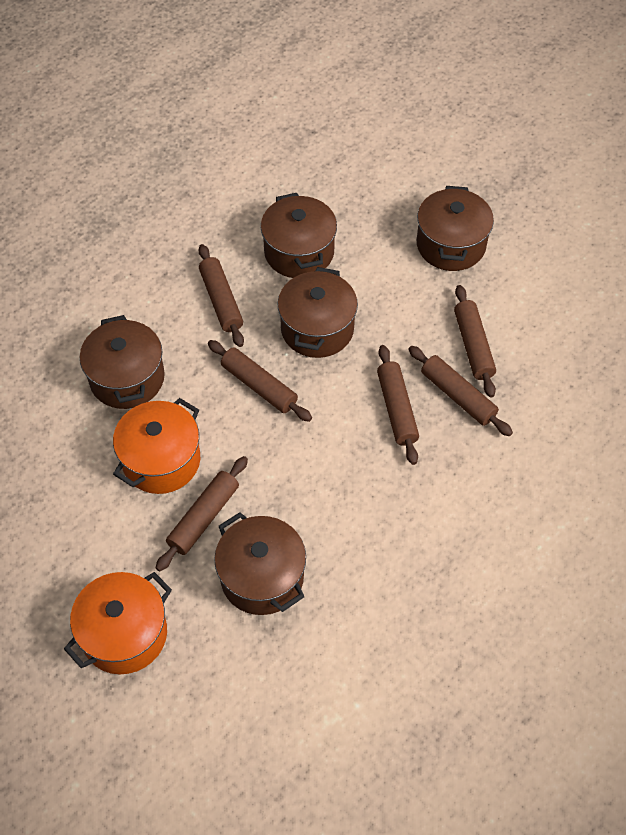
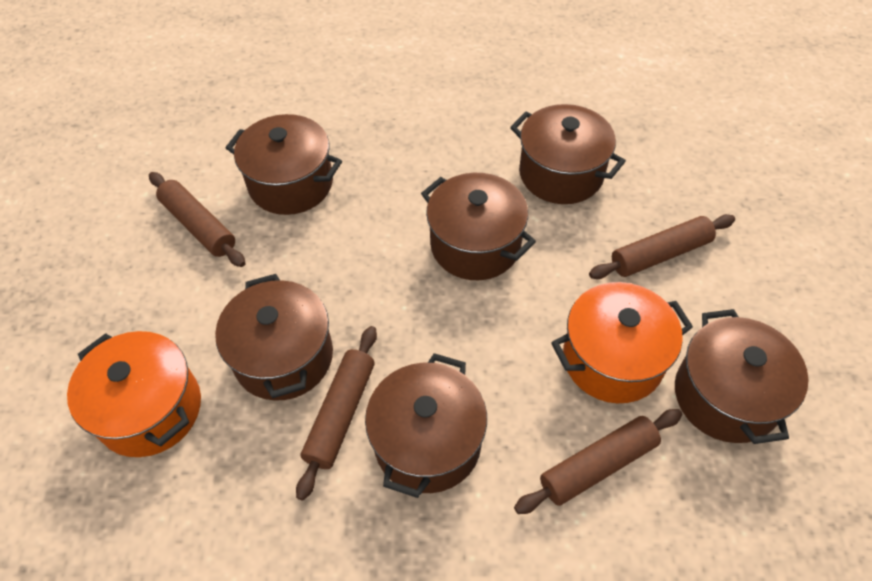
brown pot: 5 -> 6
brown rolling pin: 6 -> 4

